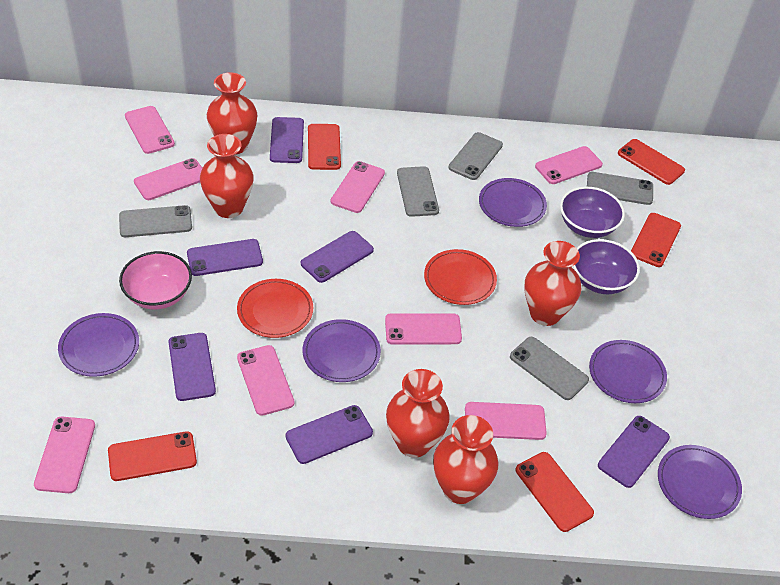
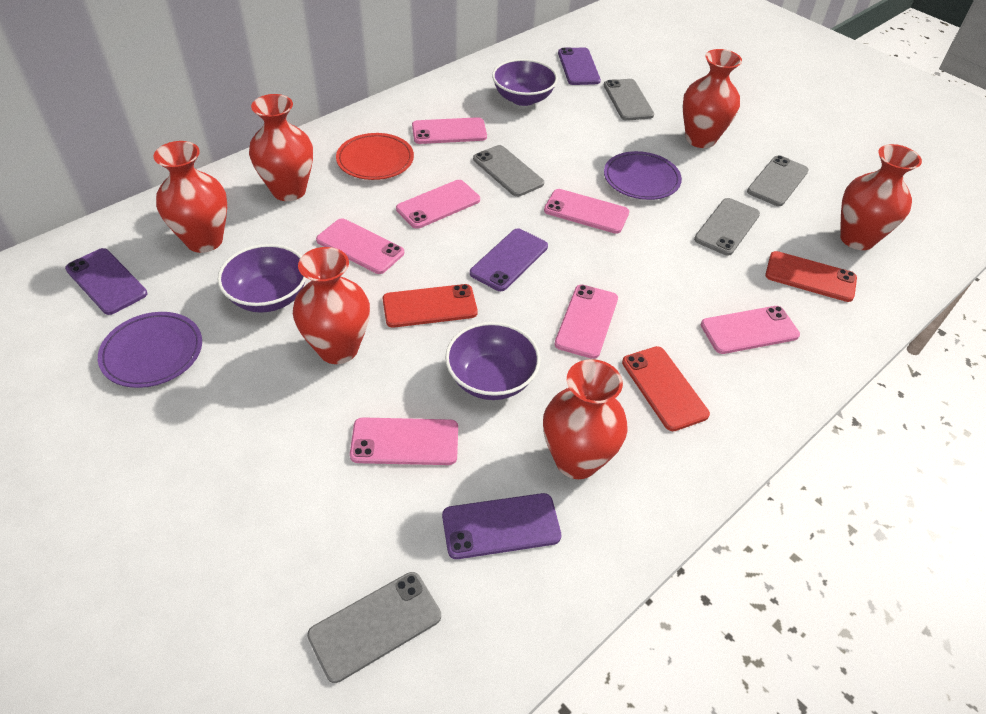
pink bowl: 1 -> 0
pink phone: 8 -> 7
purple bowl: 2 -> 3
purple phone: 6 -> 4
purple plate: 5 -> 2
red phone: 5 -> 3
red plate: 2 -> 1
red vase: 5 -> 6

